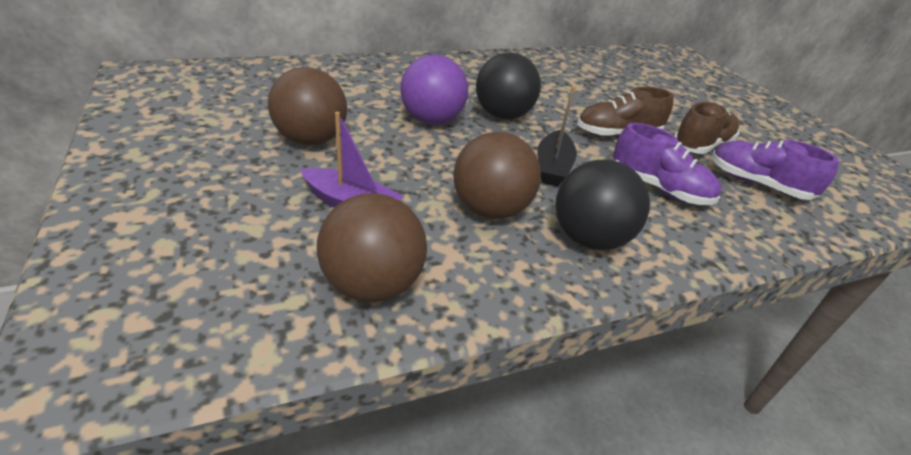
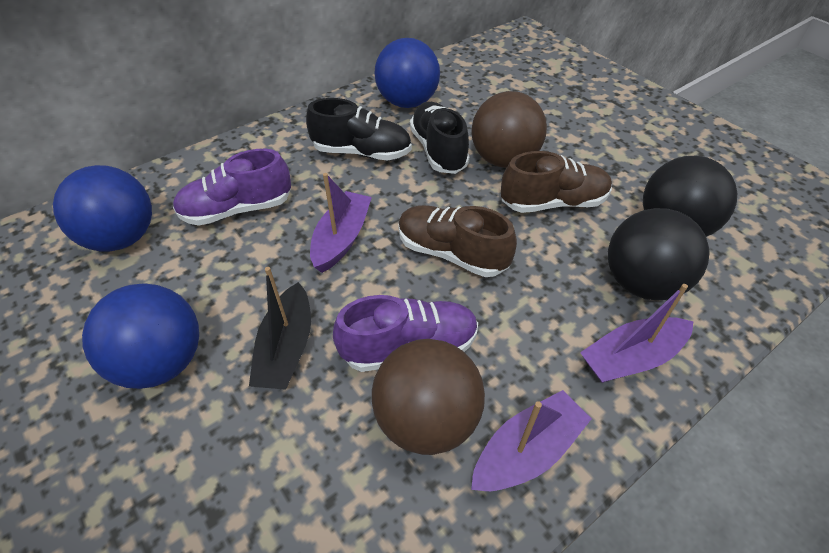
black shoe: 0 -> 2
blue ball: 0 -> 3
brown ball: 3 -> 2
purple ball: 1 -> 0
purple boat: 1 -> 3

